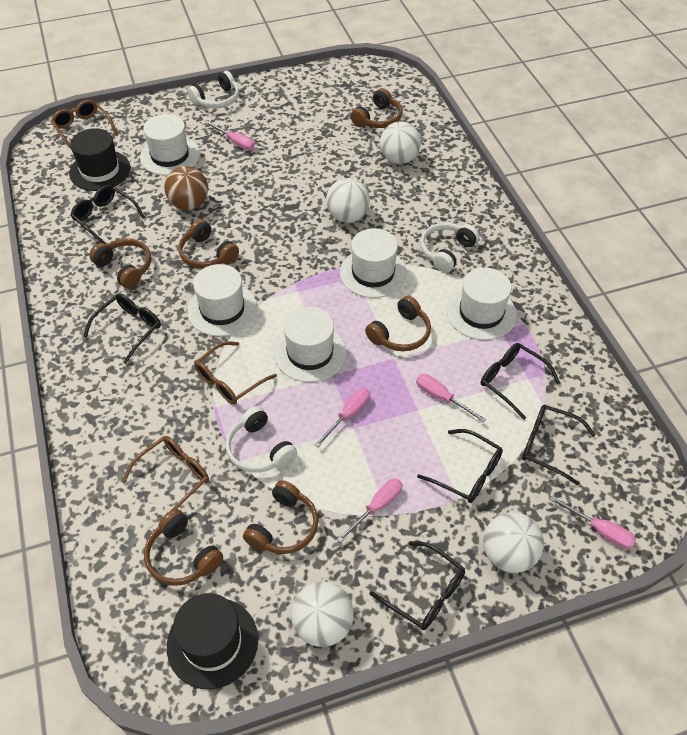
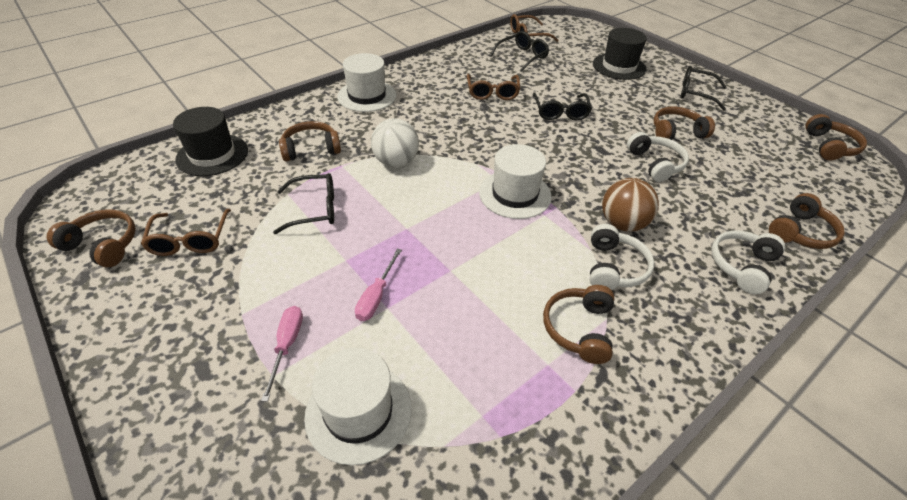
black glasses: 6 -> 4
pink screwdriver: 5 -> 2
white ball: 4 -> 1
white hat: 5 -> 3

